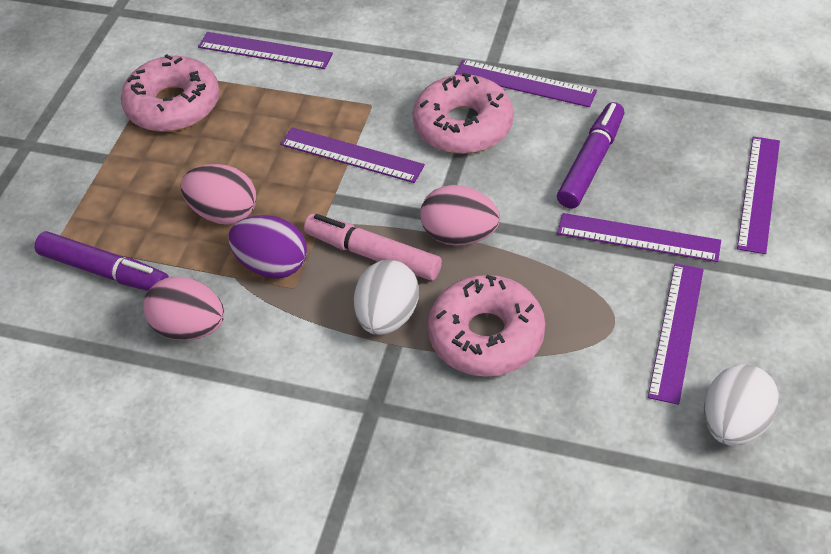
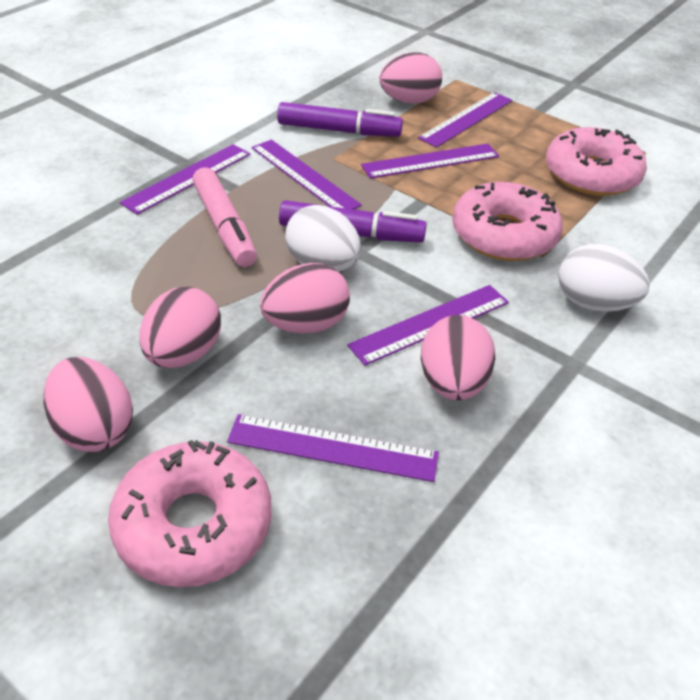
pink egg: 3 -> 5
purple egg: 1 -> 0

